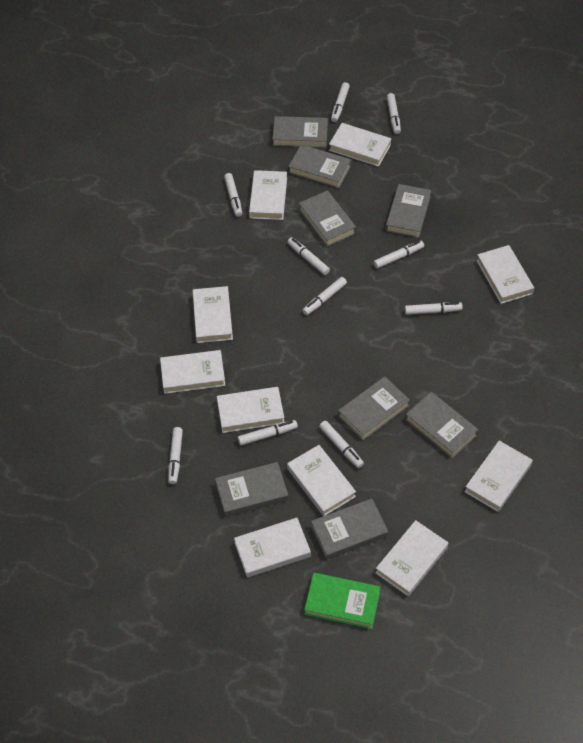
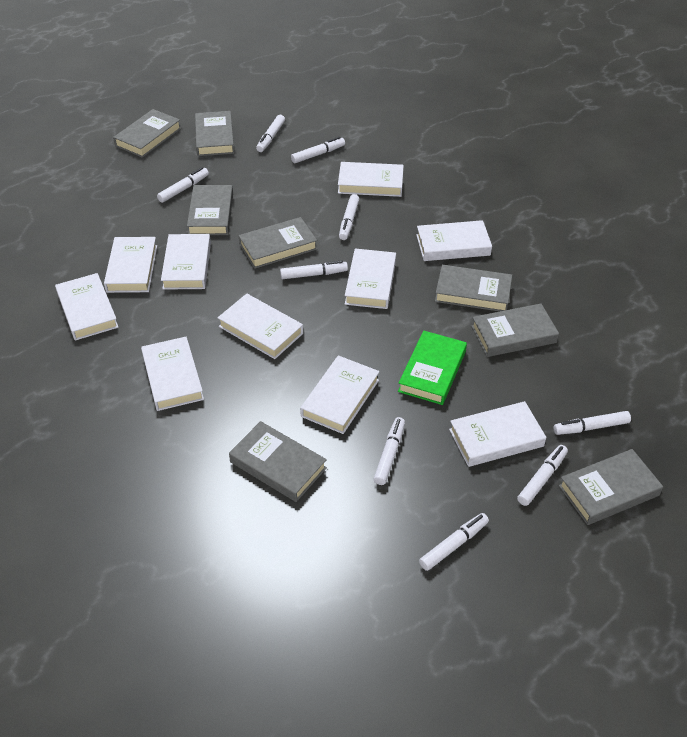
white marker: 10 -> 9

